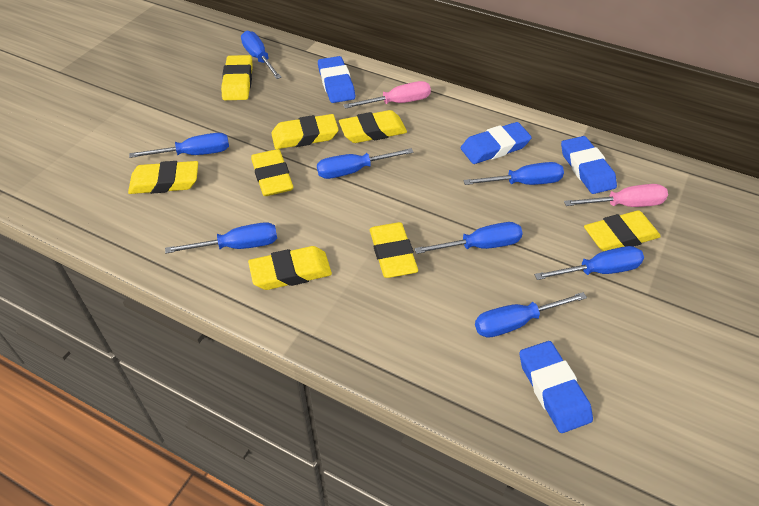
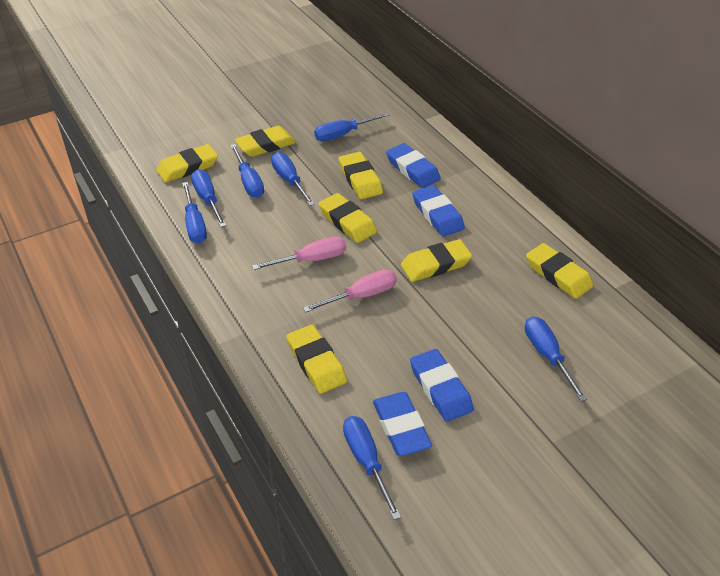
blue screwdriver: 8 -> 7
yellow eraser: 8 -> 7

